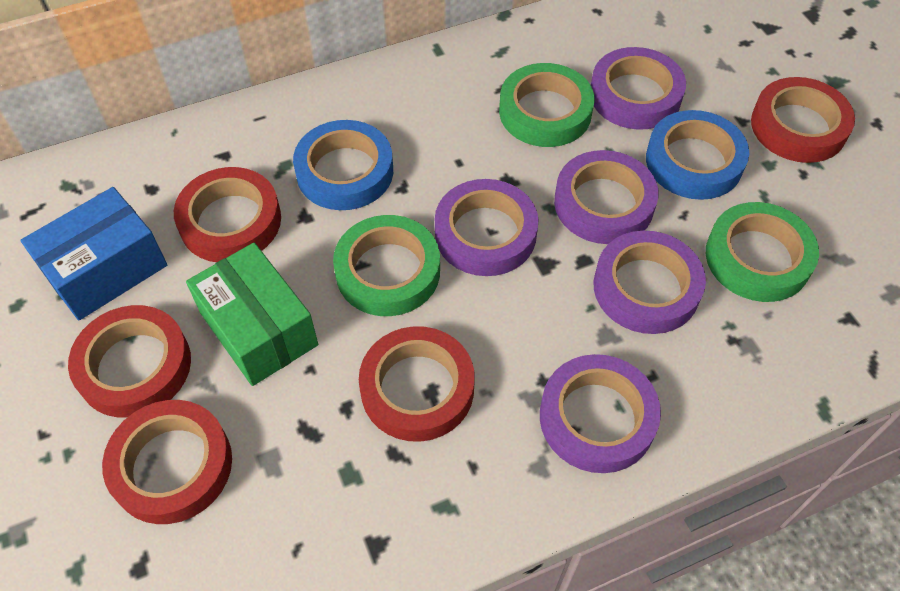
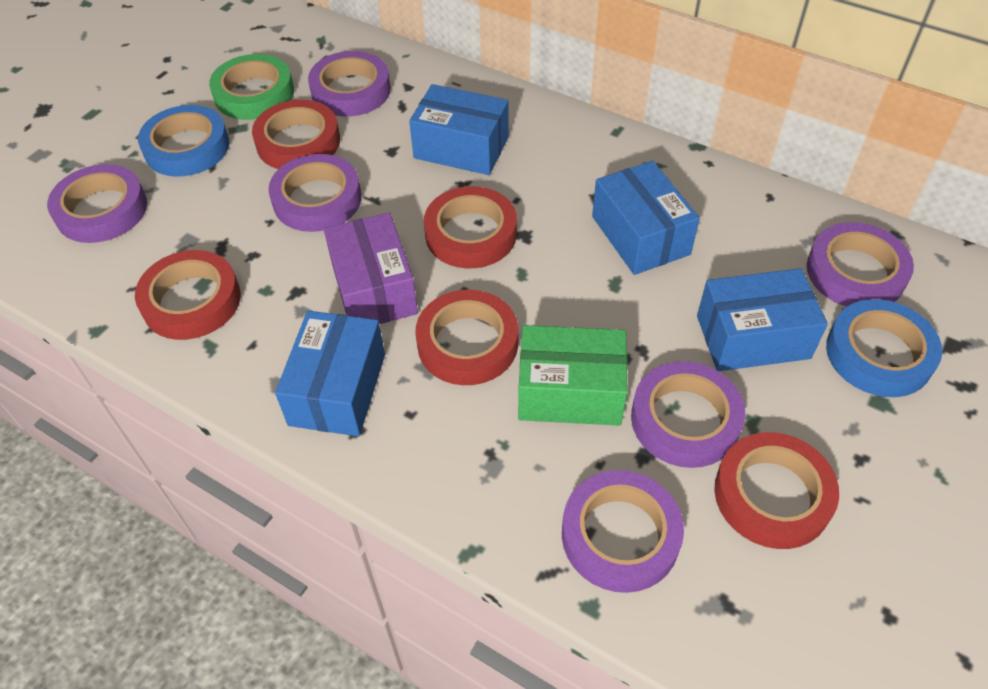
blue box: 1 -> 4
green tape: 3 -> 1
purple box: 0 -> 1
purple tape: 5 -> 6

